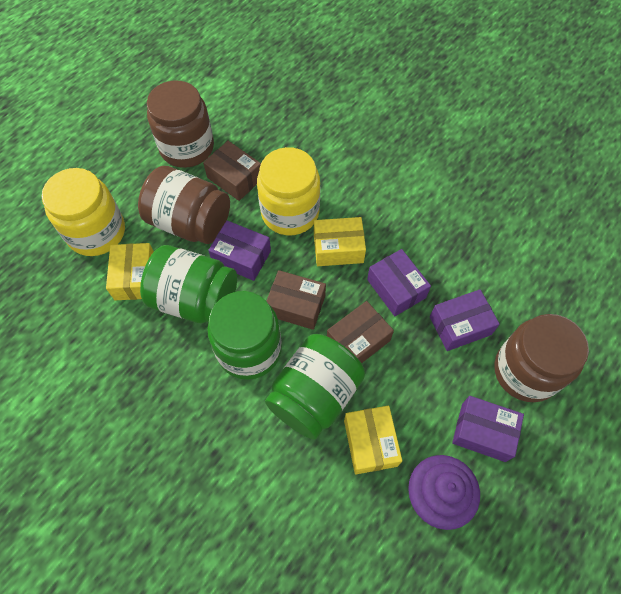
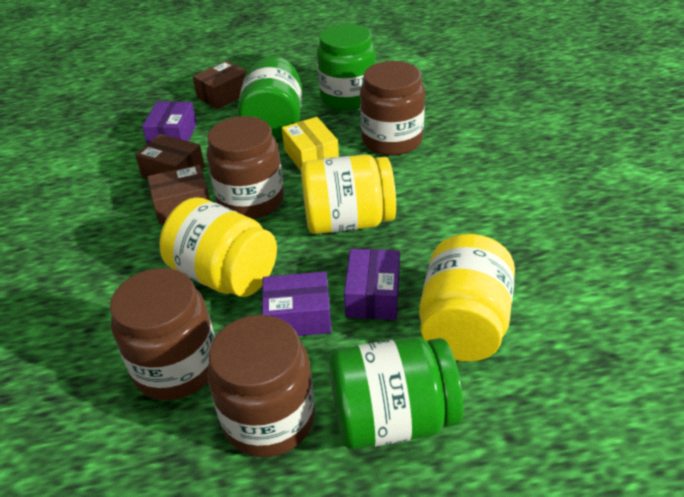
brown jar: 3 -> 4
purple box: 4 -> 3
purple cupcake: 1 -> 0
yellow box: 3 -> 1
yellow jar: 2 -> 3

